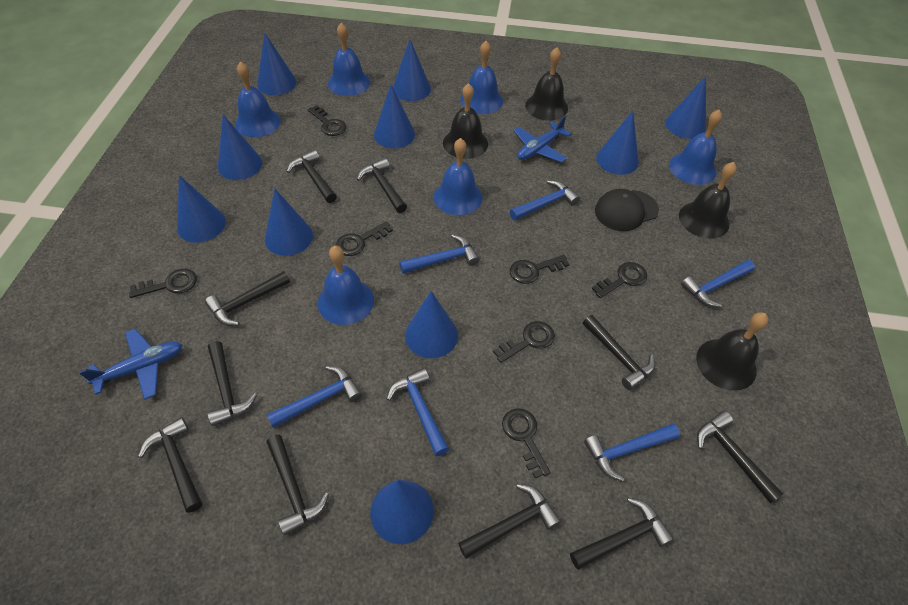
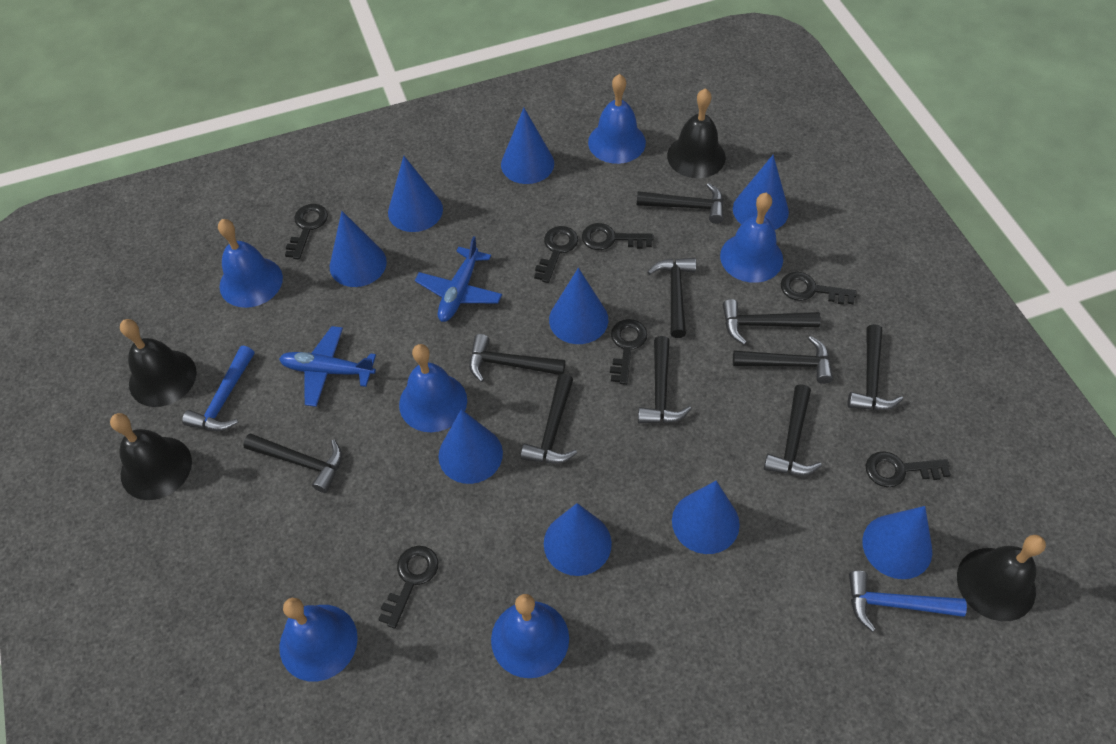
black cap: 1 -> 0
blue cone: 10 -> 9
blue hammer: 6 -> 2

